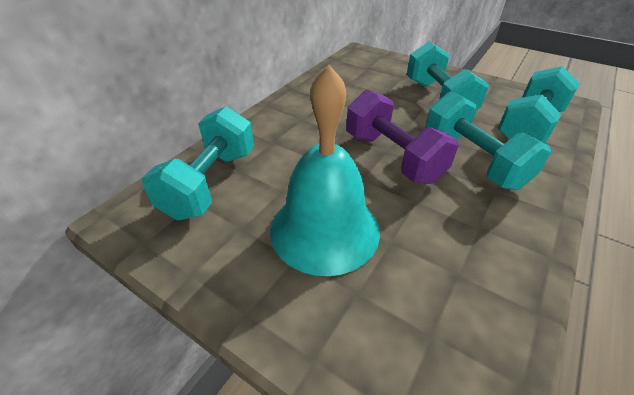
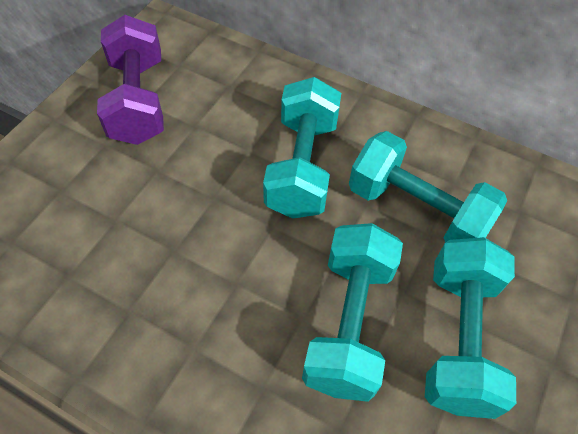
turquoise bell: 1 -> 0

